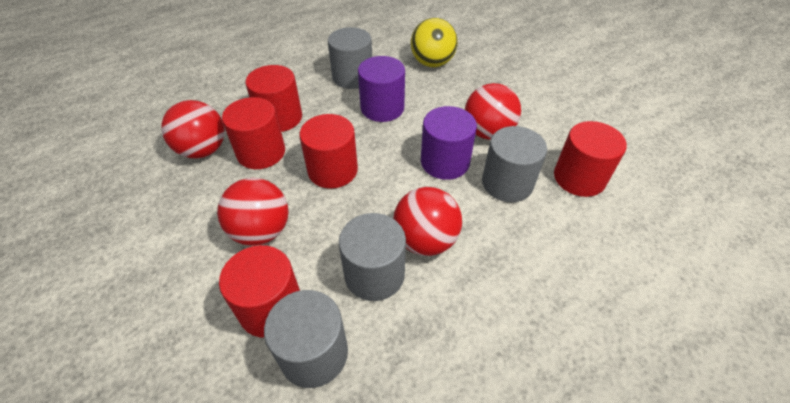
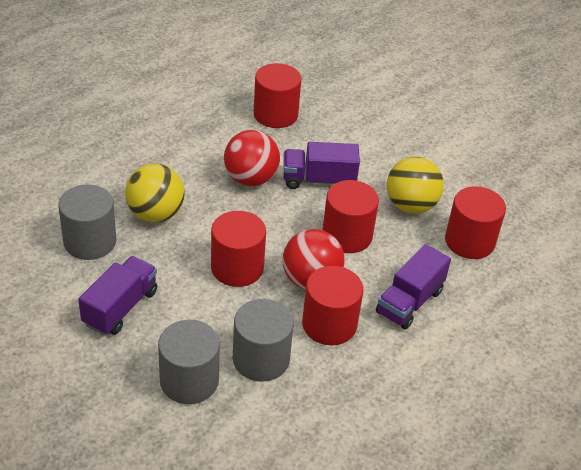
grey cylinder: 4 -> 3
purple cylinder: 2 -> 0
purple truck: 0 -> 3
red ball: 4 -> 2
yellow ball: 1 -> 2

